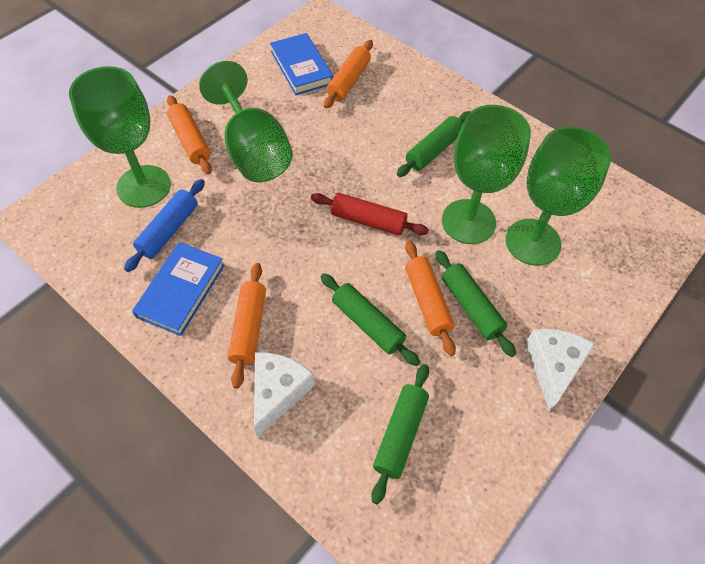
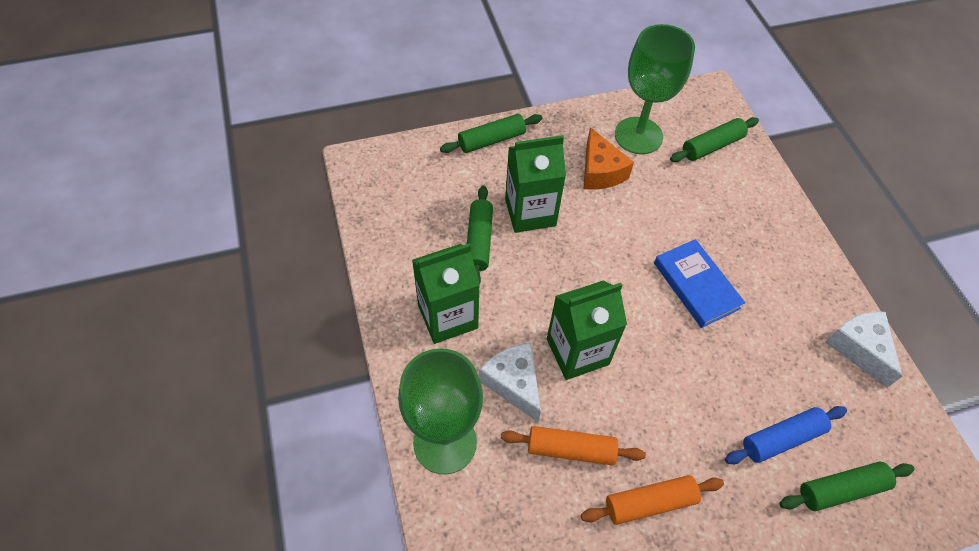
blue book: 2 -> 1
green carton: 0 -> 3
green goblet: 4 -> 2
orange cheese: 0 -> 1
orange rolling pin: 4 -> 2
red rolling pin: 1 -> 0

